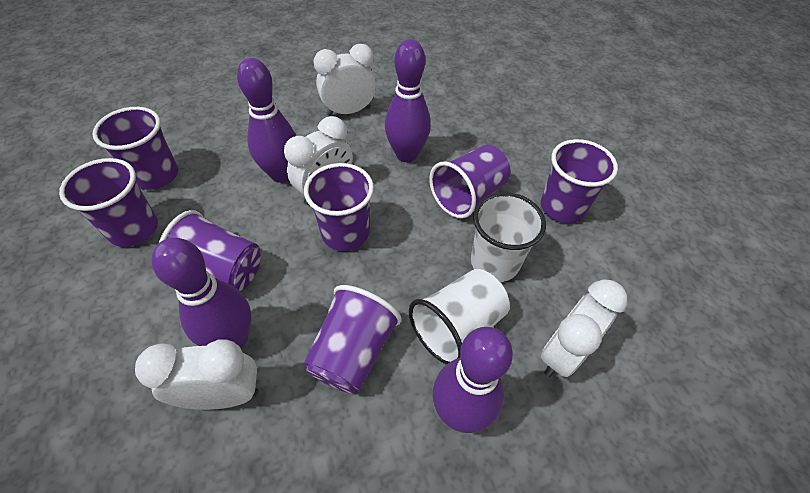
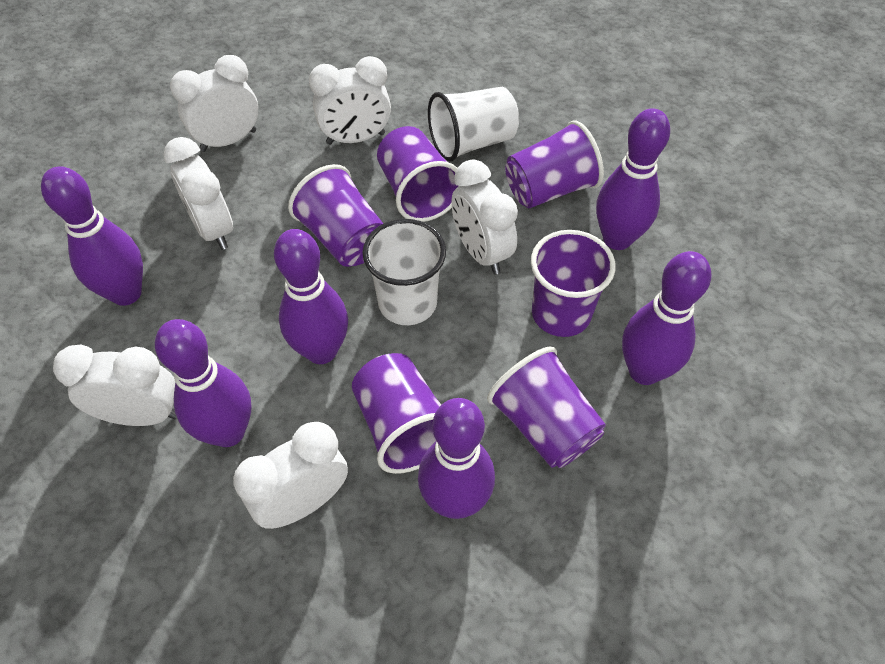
purple bowling pin: 4 -> 6
purple cup: 7 -> 6
white clock: 4 -> 6

